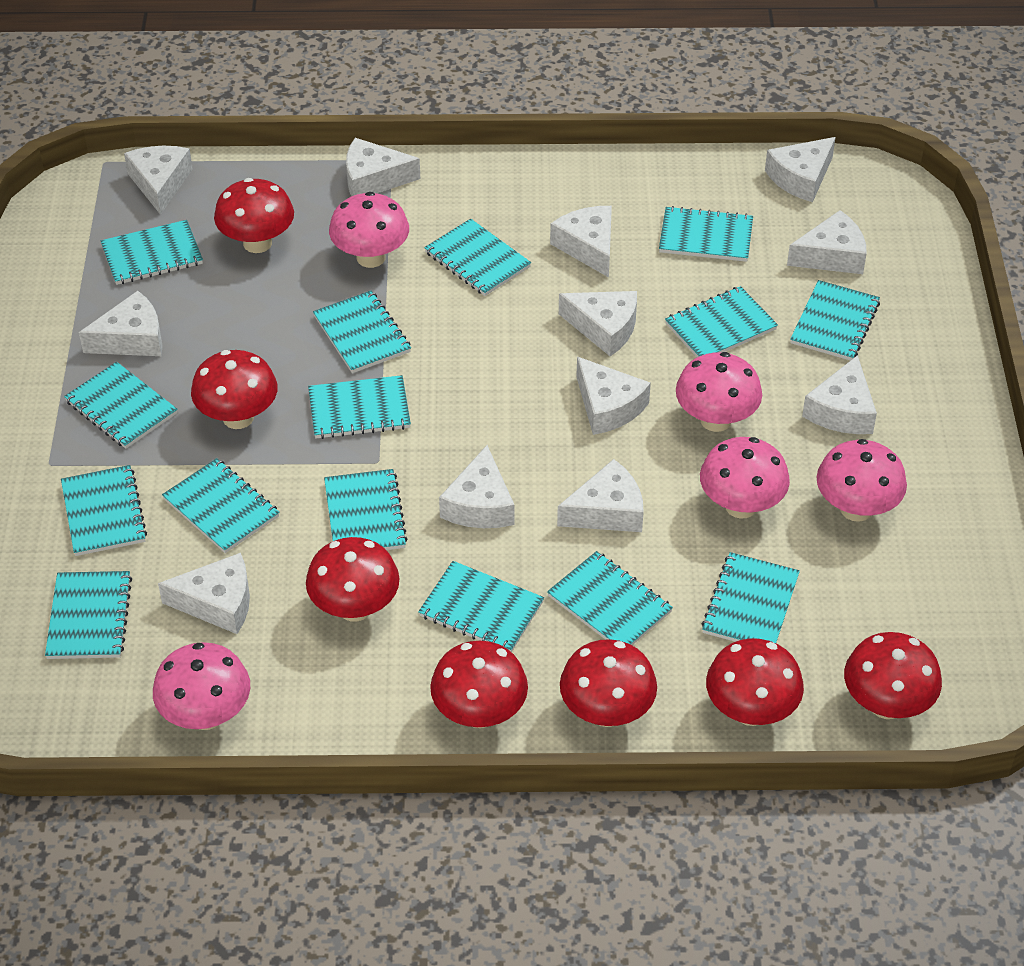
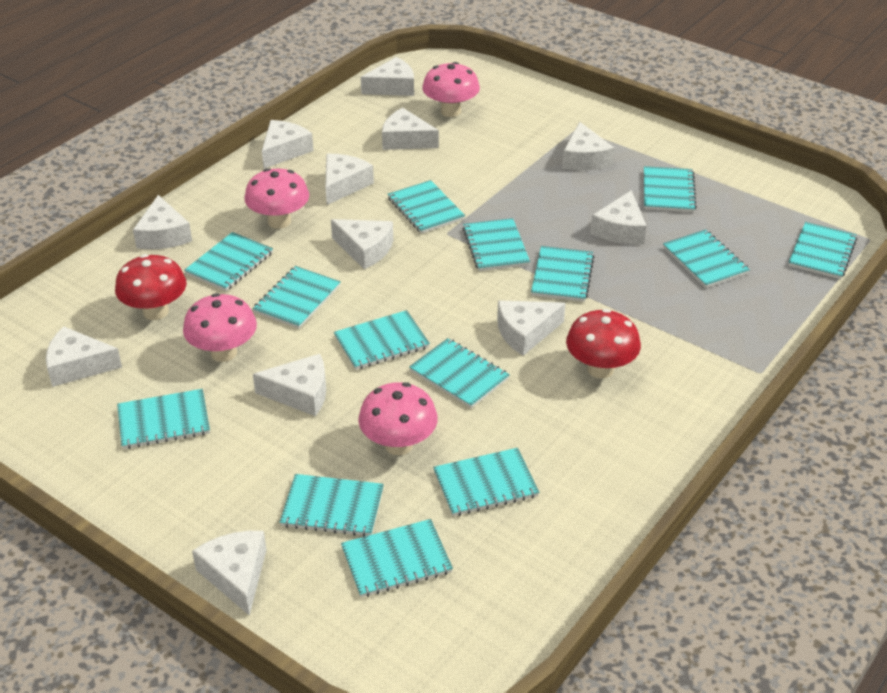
pink mushroom: 5 -> 4
red mushroom: 7 -> 2
turquoise notebook: 15 -> 14

